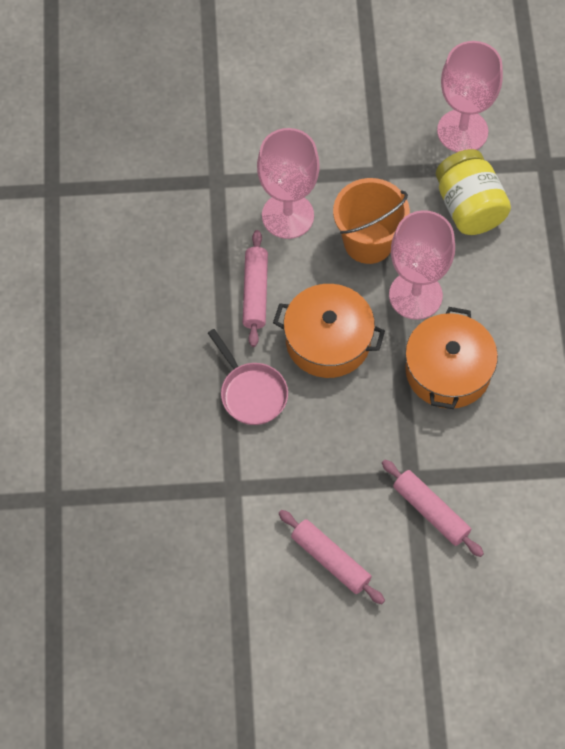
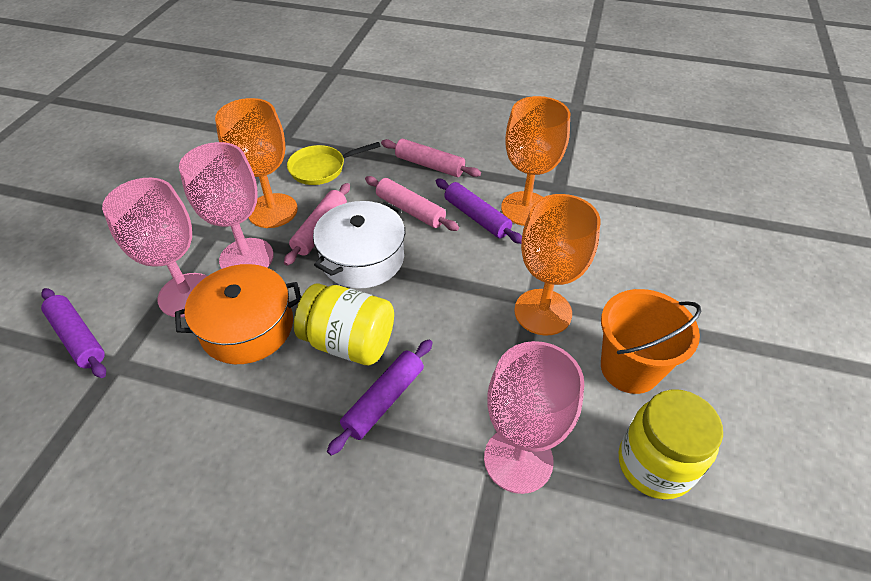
orange goblet: 0 -> 3
orange pot: 2 -> 1
pink pan: 1 -> 0
purple rolling pin: 0 -> 3
white pot: 0 -> 1
yellow jar: 1 -> 2
yellow pan: 0 -> 1

